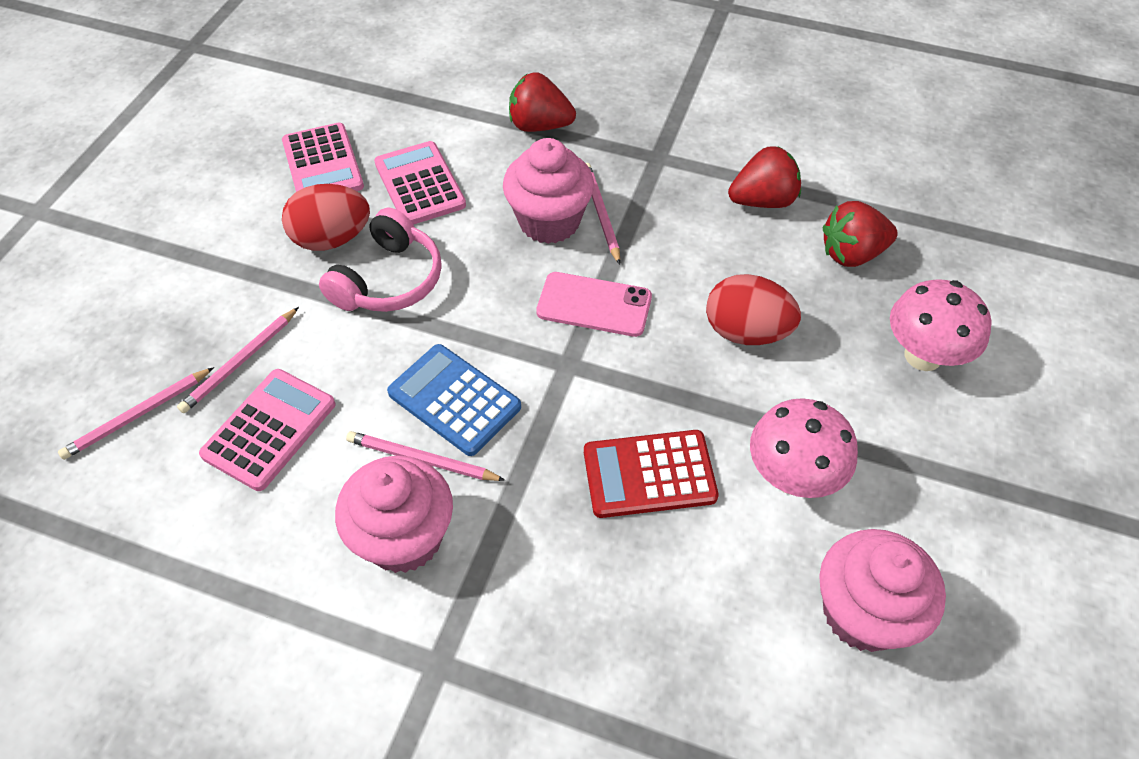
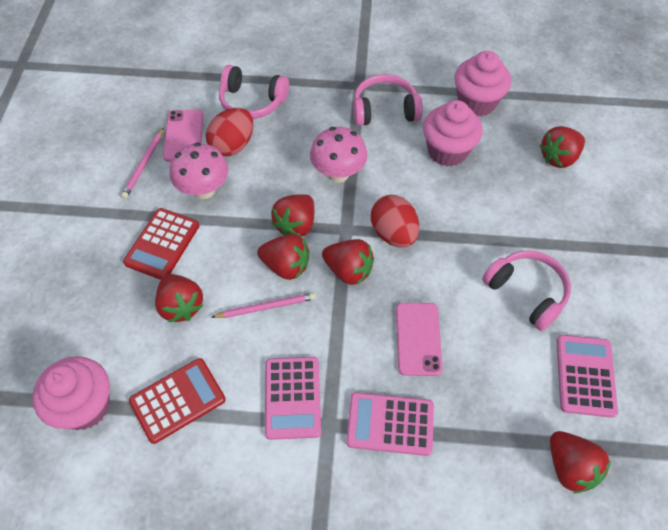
blue calculator: 1 -> 0
pink headphones: 1 -> 3
pink pencil: 4 -> 2
pink phone: 1 -> 2
red calculator: 1 -> 2
red strawberry: 3 -> 6

